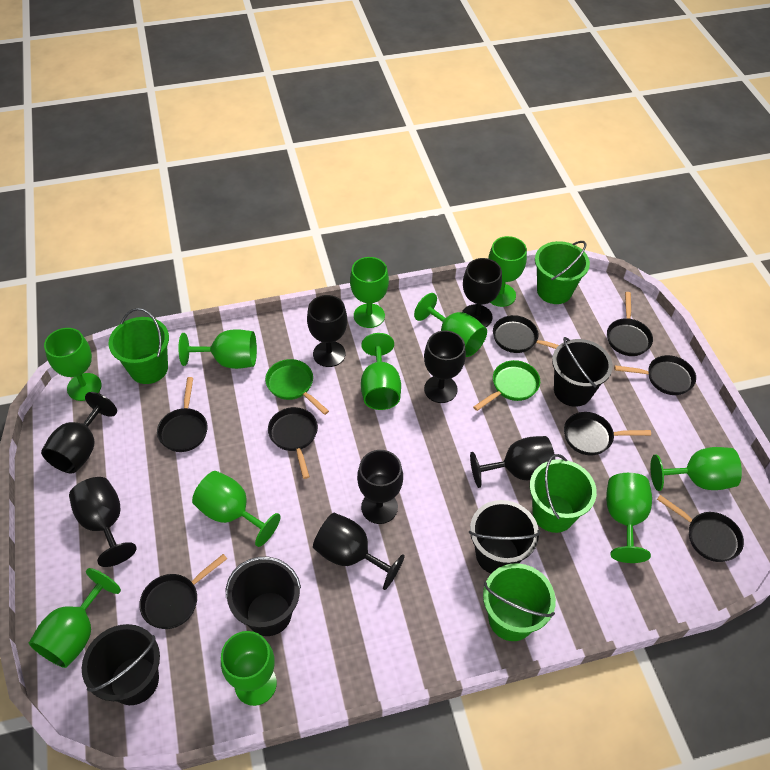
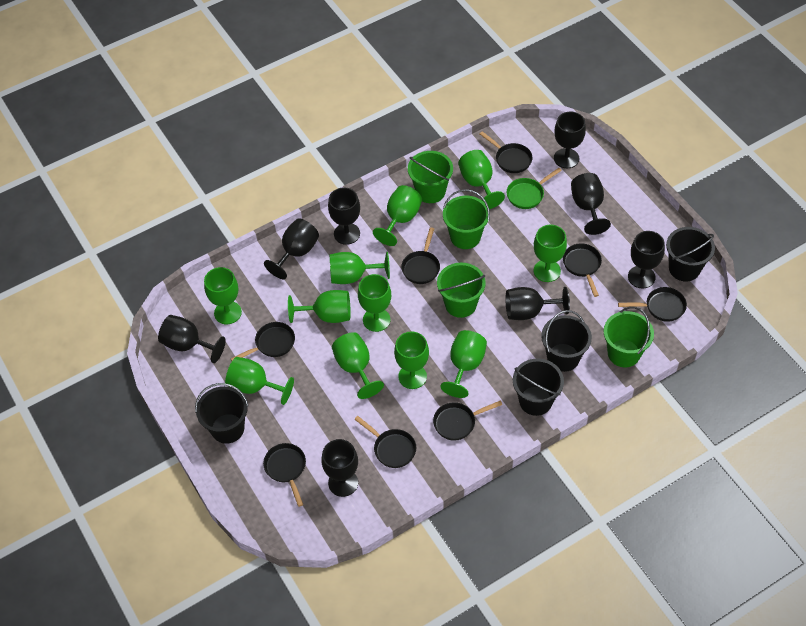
green pan: 2 -> 1

